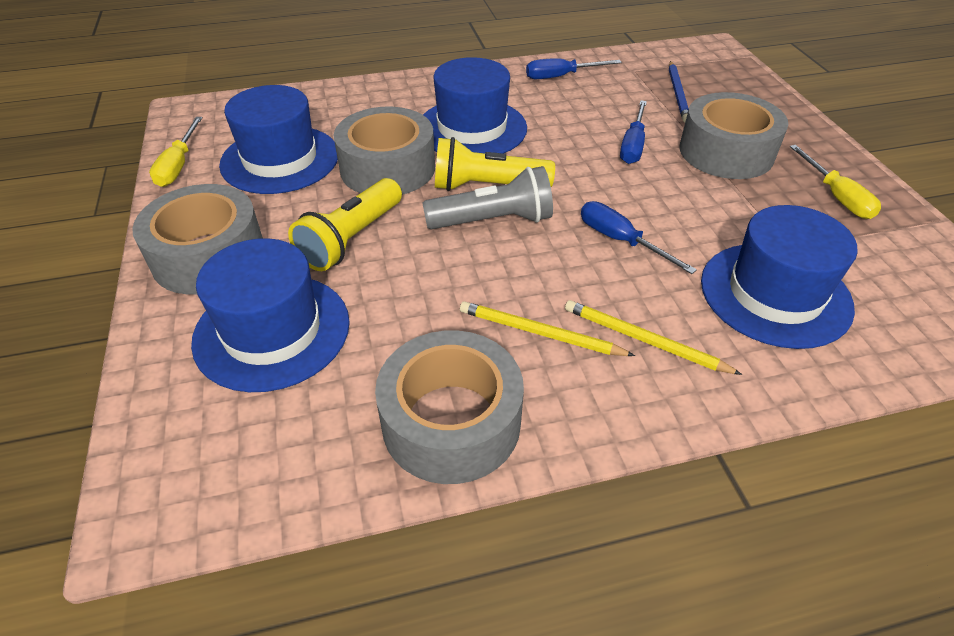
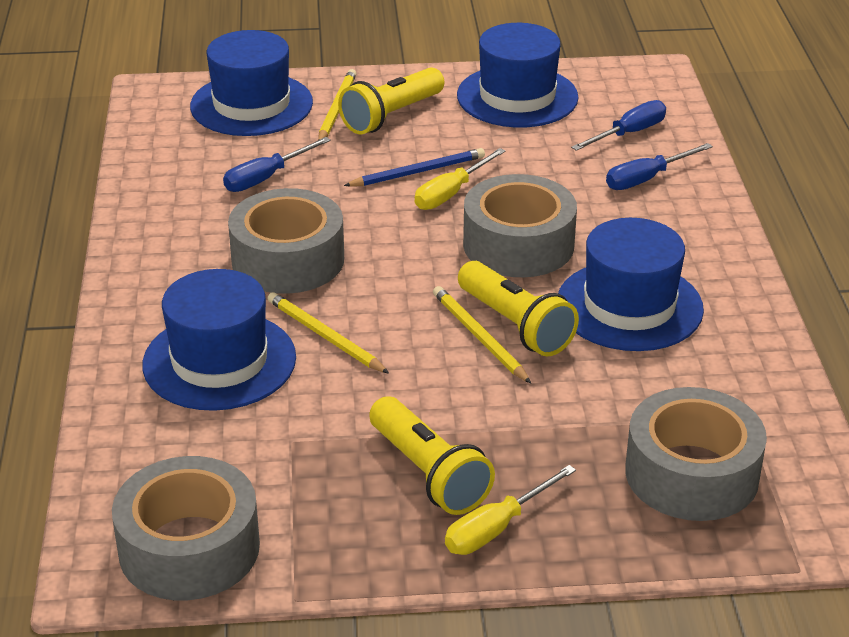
grey flashlight: 1 -> 0
yellow flashlight: 2 -> 3
yellow pencil: 2 -> 3

